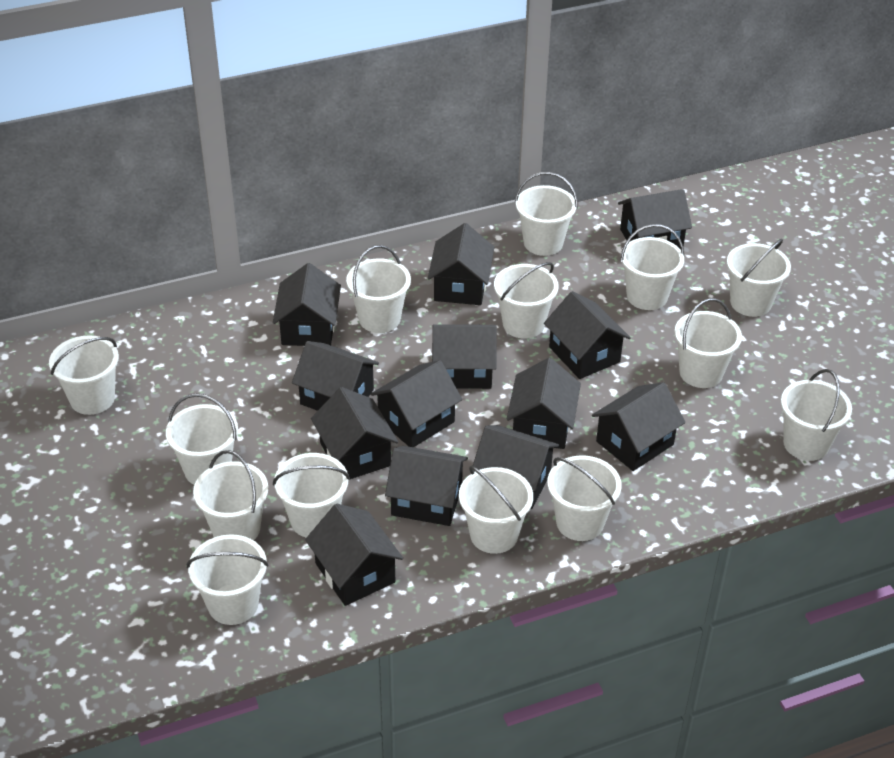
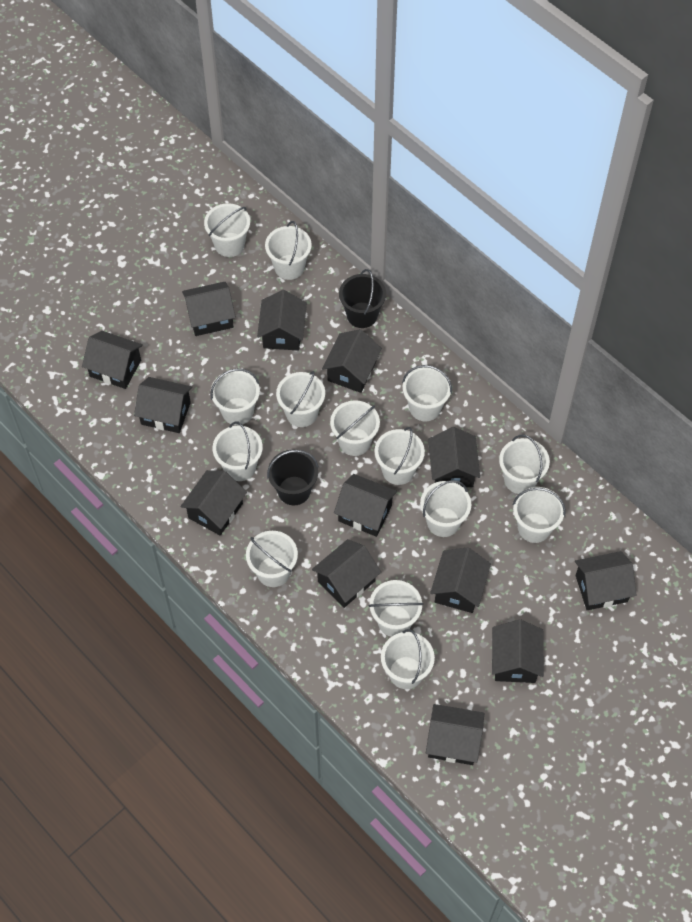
black bucket: 0 -> 2

